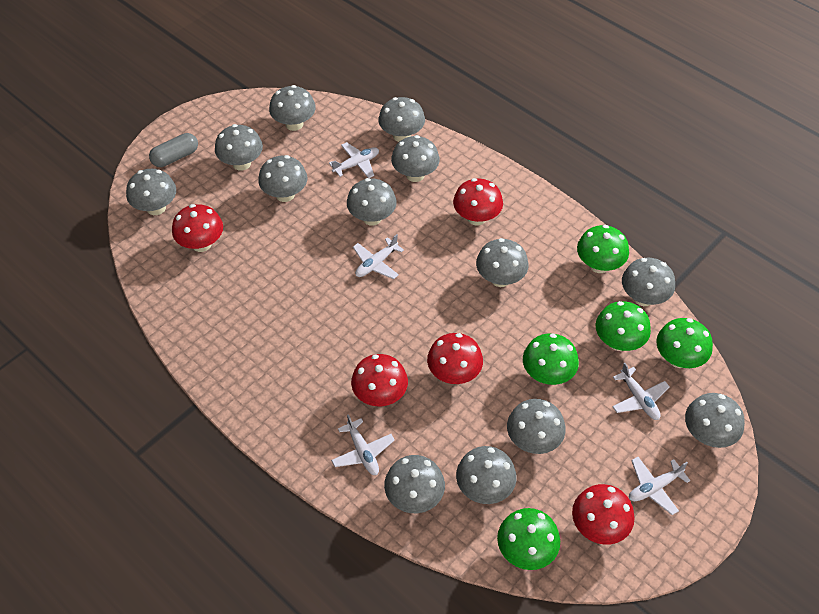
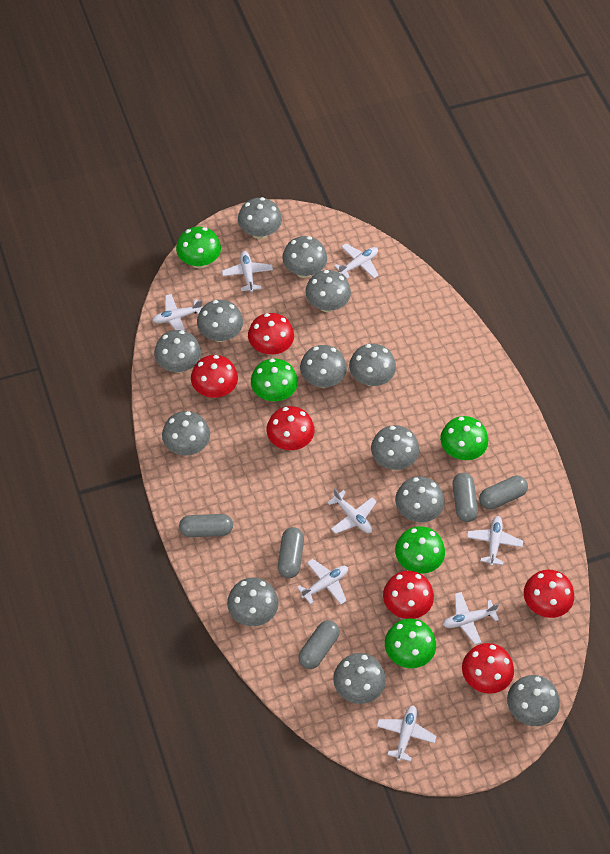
grey capsule: 1 -> 5
red mushroom: 5 -> 6
white plane: 5 -> 8

